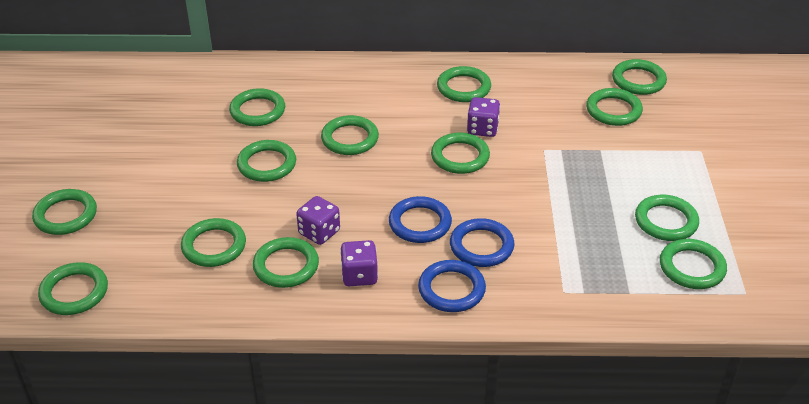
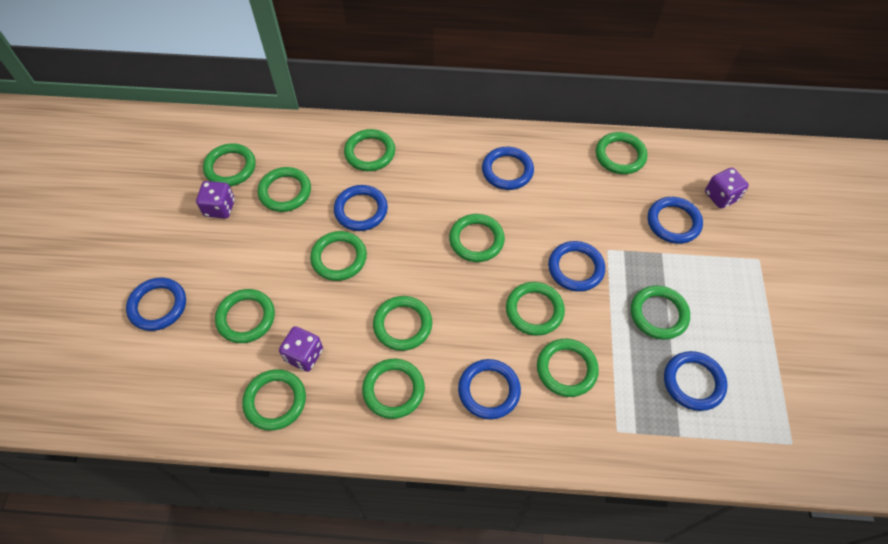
blue ring: 3 -> 7

